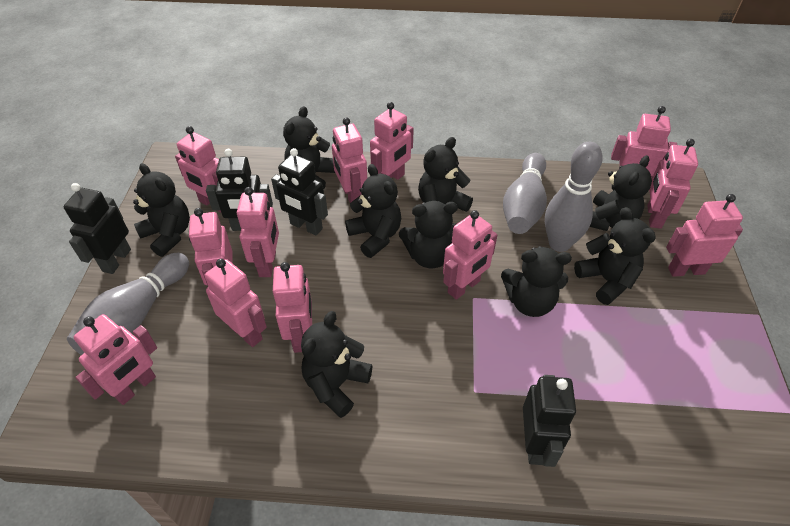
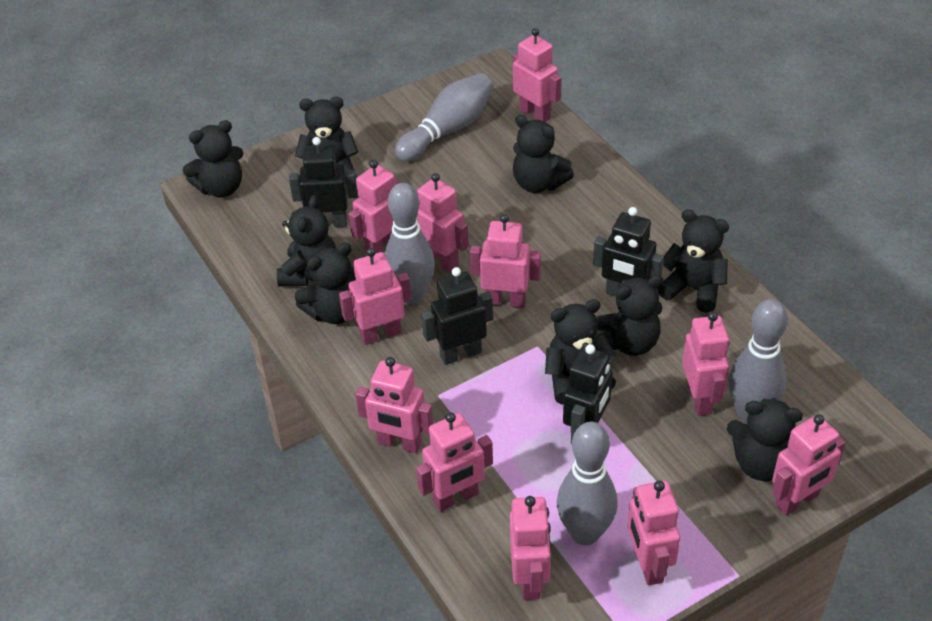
grey bowling pin: 3 -> 4
pink robot: 12 -> 11

